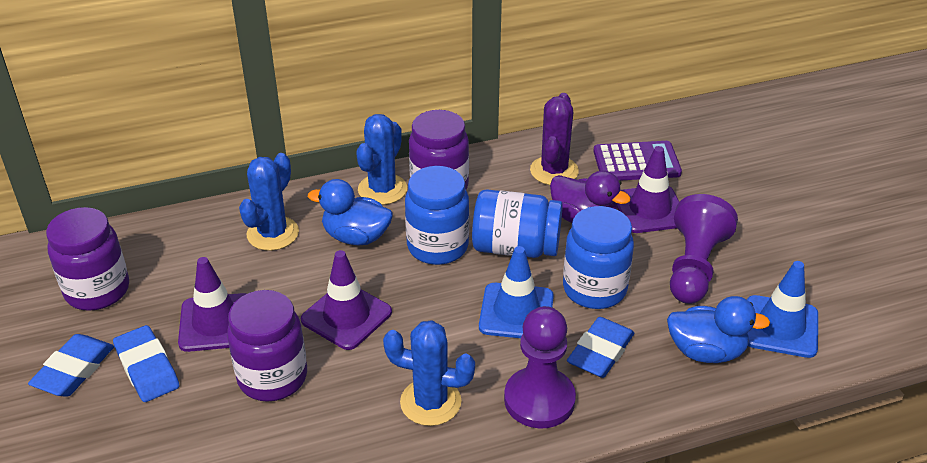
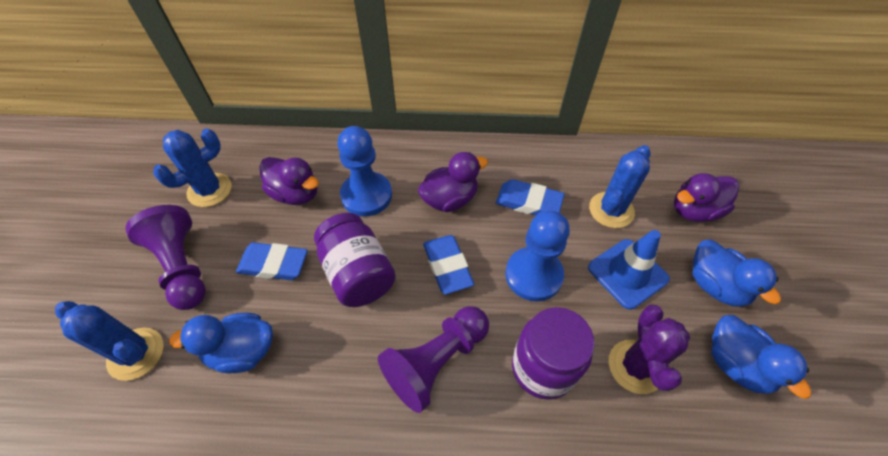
blue duck: 2 -> 3
blue jar: 3 -> 0
blue pawn: 0 -> 2
blue traffic cone: 2 -> 1
purple calculator: 1 -> 0
purple duck: 1 -> 3
purple jar: 3 -> 2
purple traffic cone: 3 -> 0

